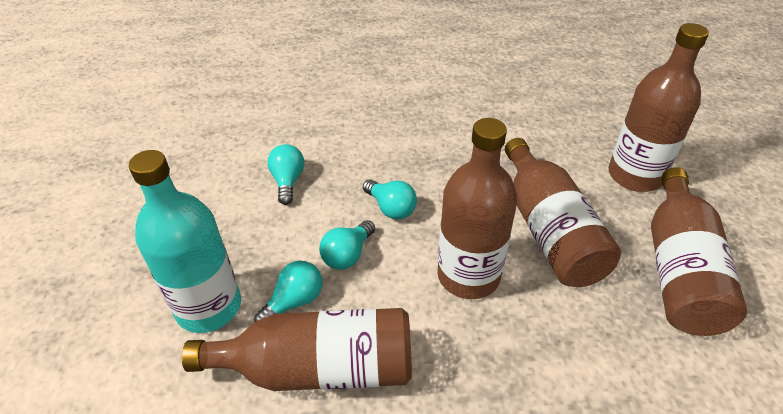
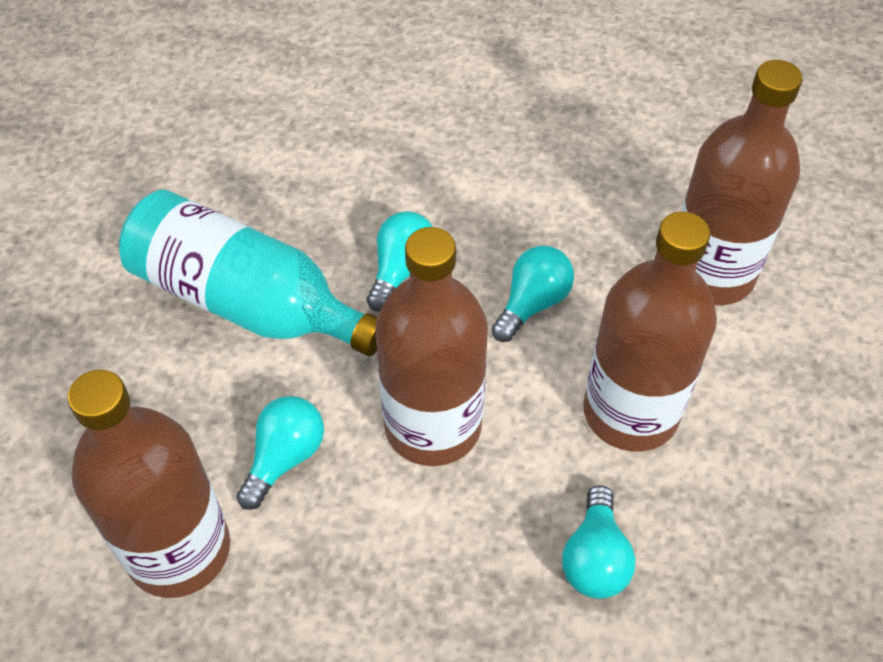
brown bottle: 5 -> 4

